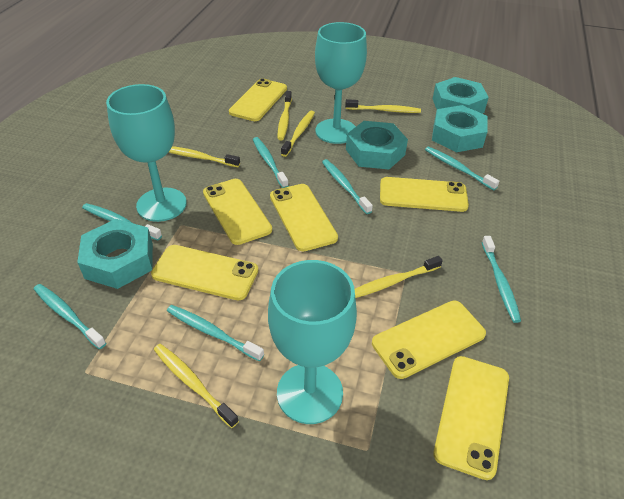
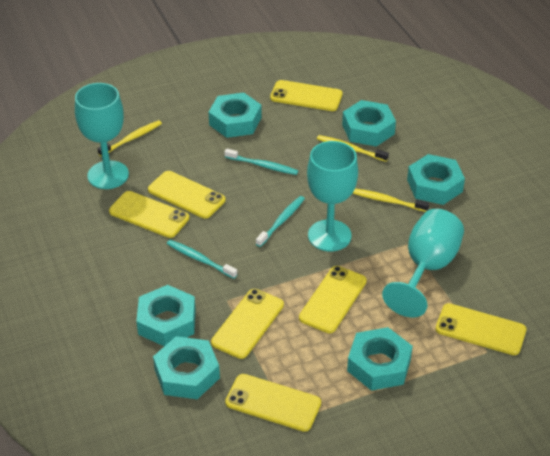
turquoise nut: 4 -> 6
turquoise toothbrush: 7 -> 3
yellow toothbrush: 6 -> 3

